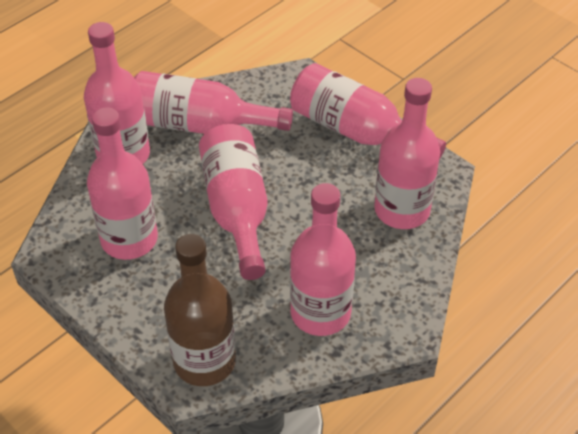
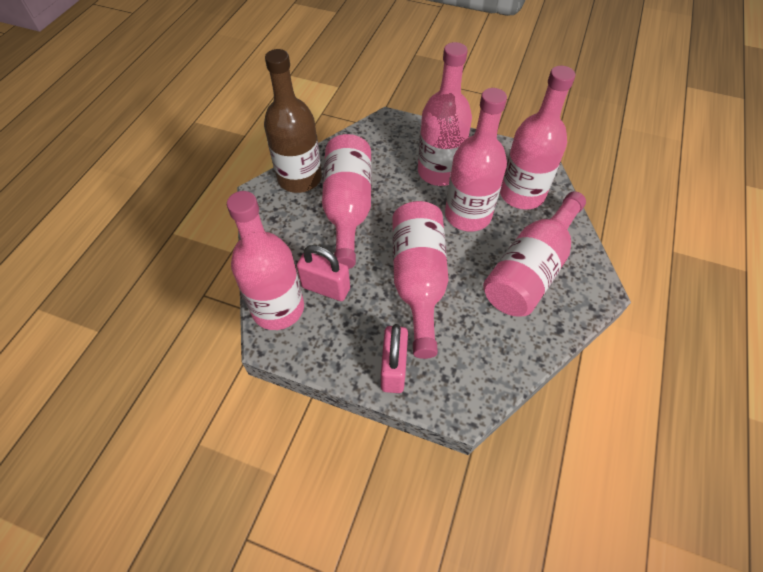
pink padlock: 0 -> 2

